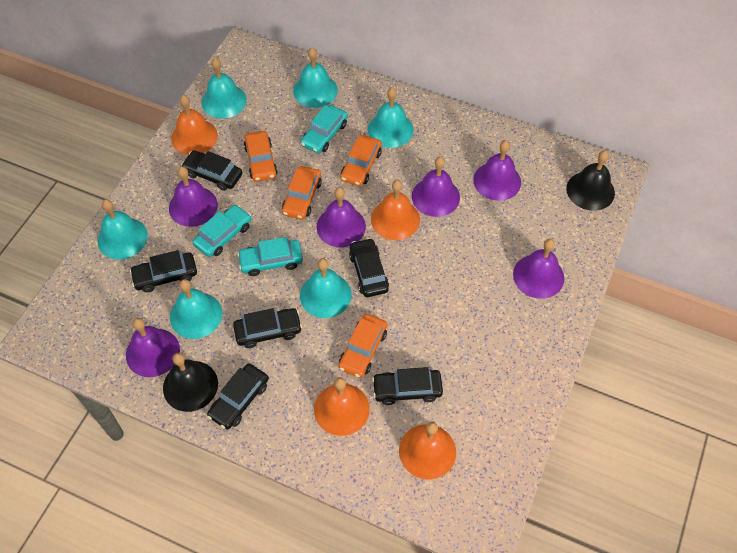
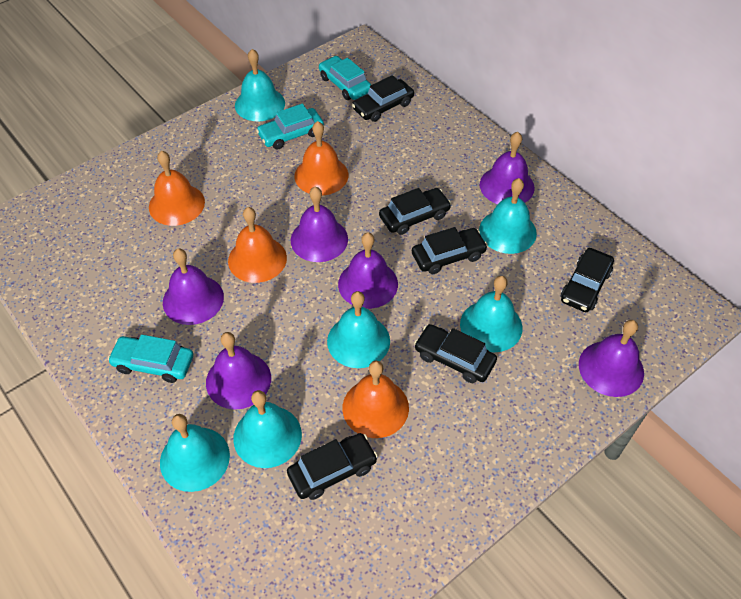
black bell: 2 -> 0
orange car: 4 -> 0

